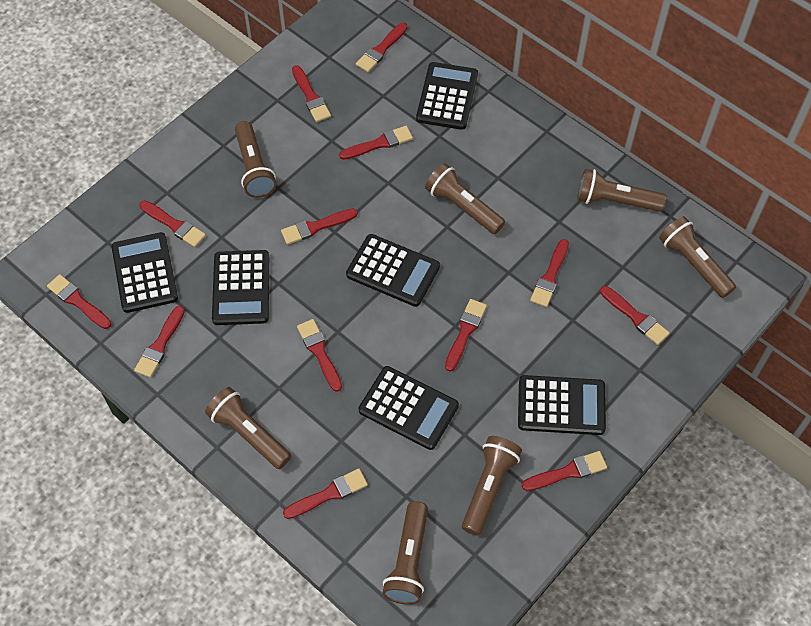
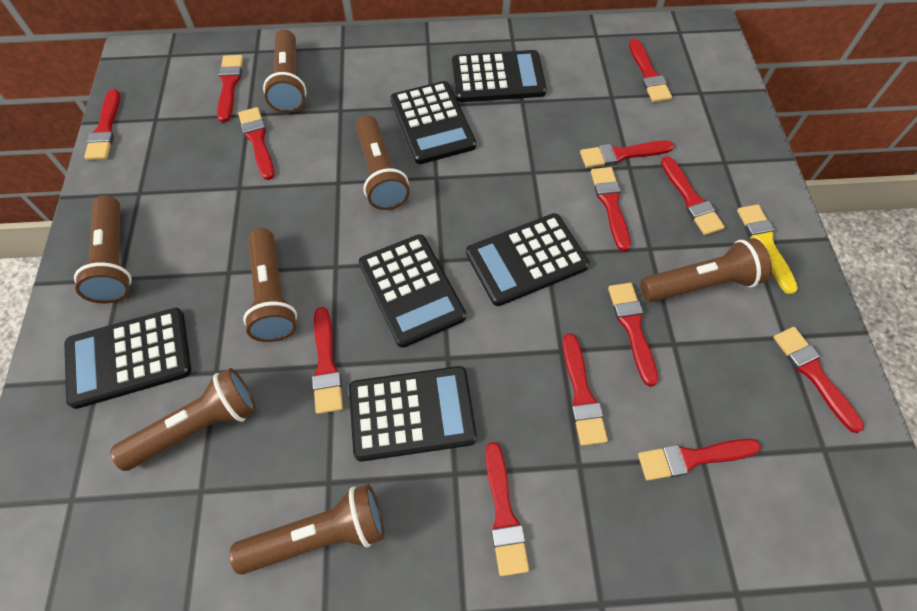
yellow brush: 0 -> 1

